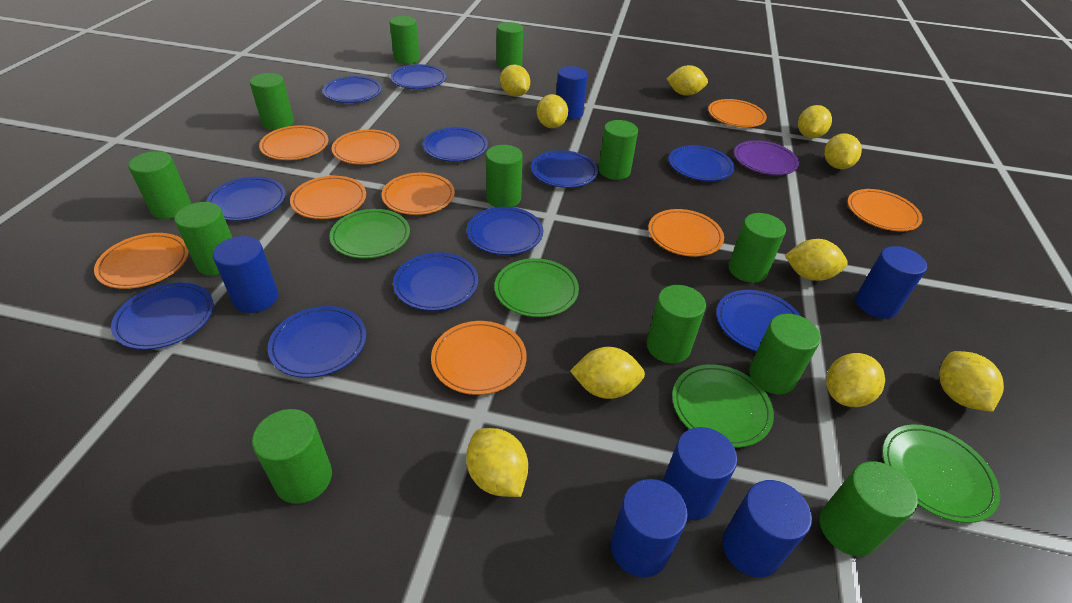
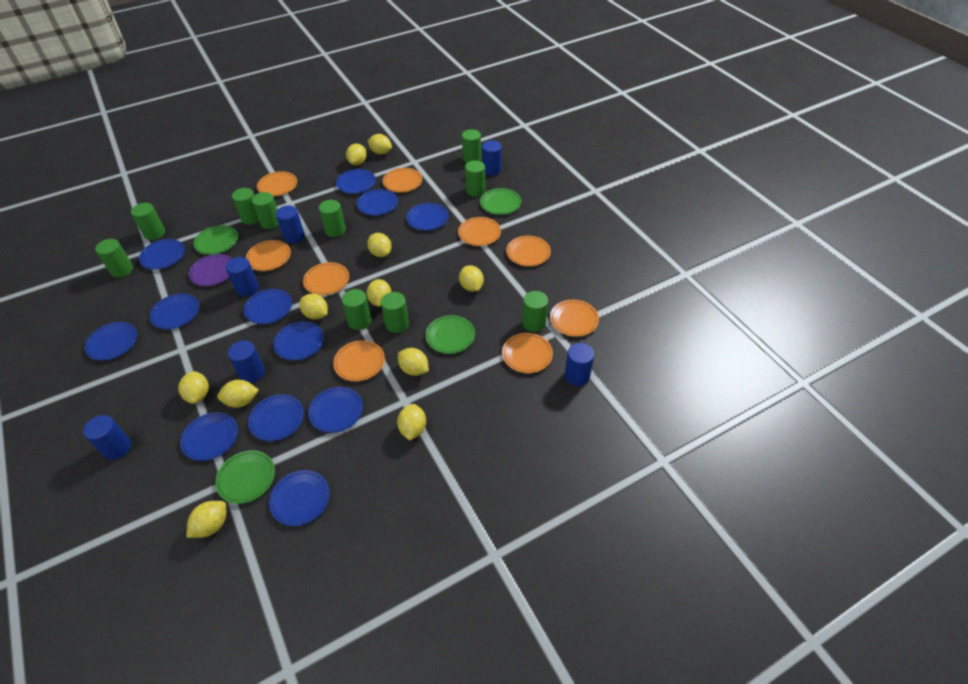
blue plate: 11 -> 12
green cylinder: 12 -> 10
yellow lemon: 10 -> 11

